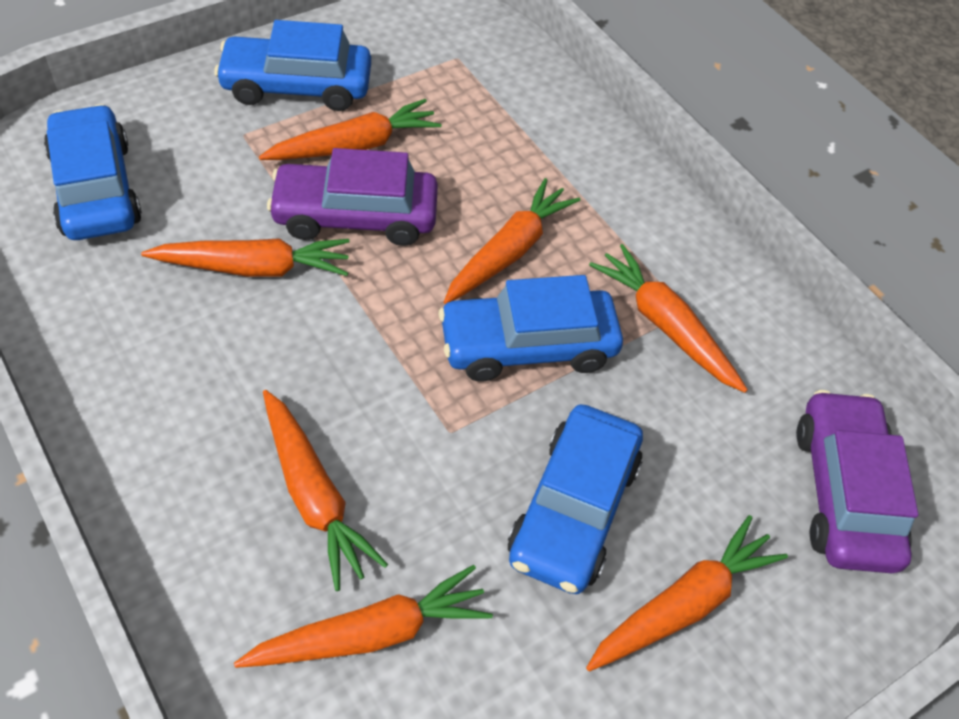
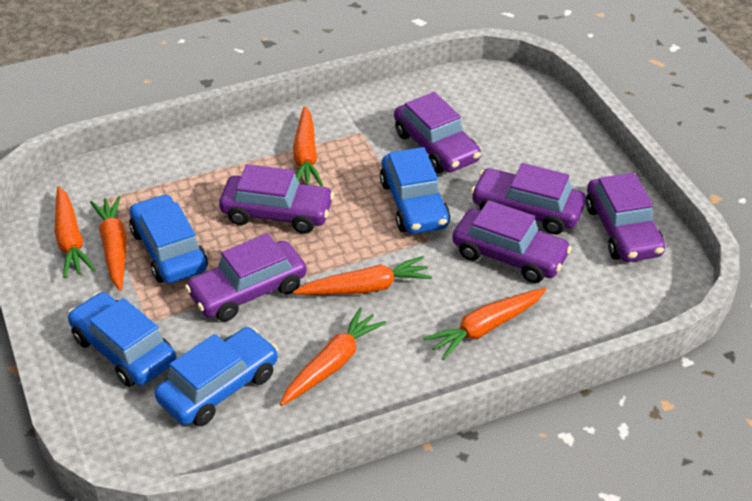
orange carrot: 7 -> 6
purple car: 2 -> 6

